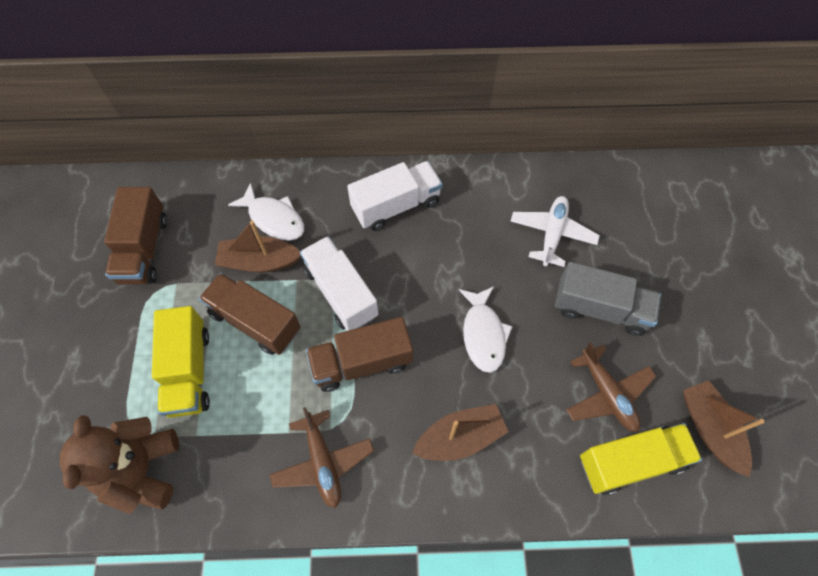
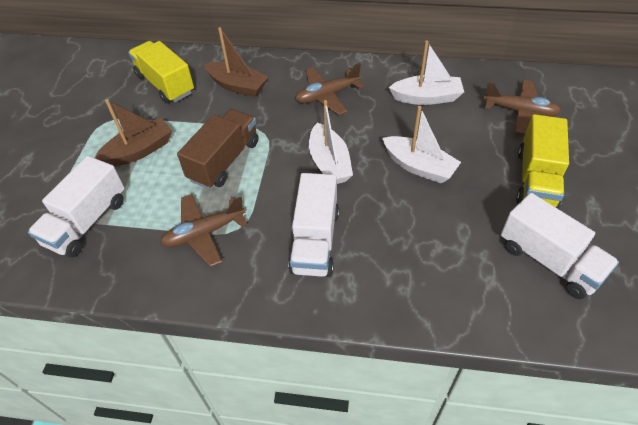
brown boat: 3 -> 2
brown plane: 2 -> 3
brown teddy bear: 1 -> 0
brown truck: 3 -> 1
grey truck: 1 -> 0
white boat: 0 -> 3
white fish: 2 -> 0
white plane: 1 -> 0
white truck: 2 -> 3

